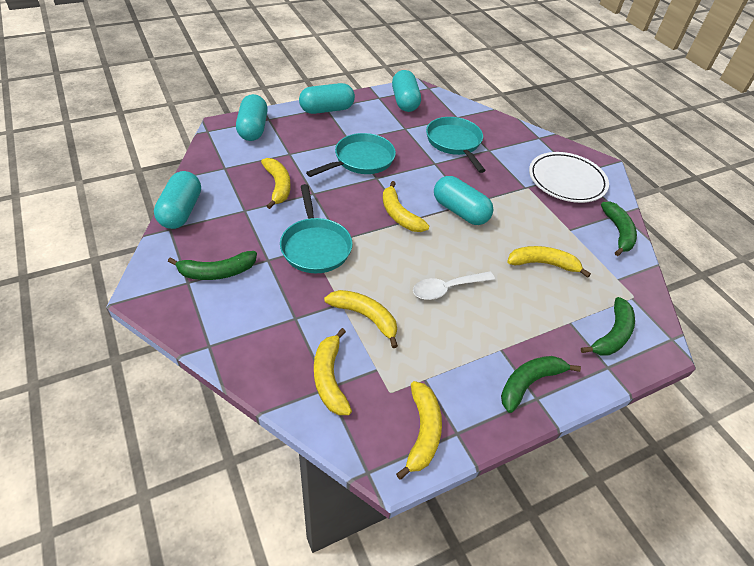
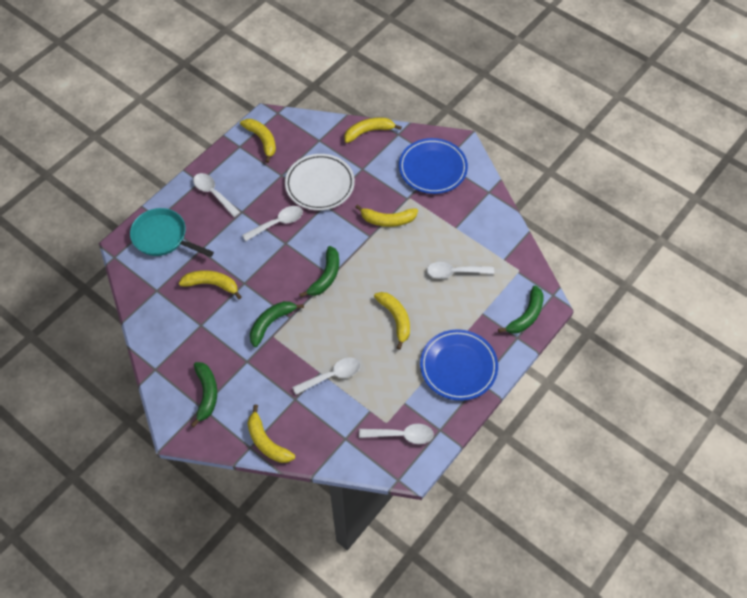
blue plate: 0 -> 2
turquoise capsule: 5 -> 0
turquoise pan: 3 -> 1
white spoon: 1 -> 5

